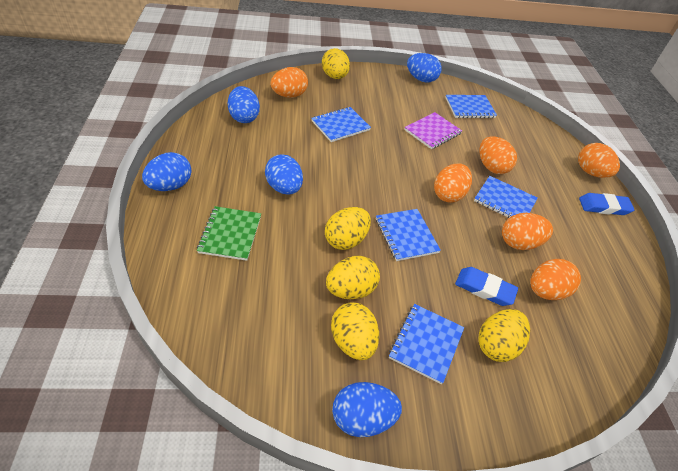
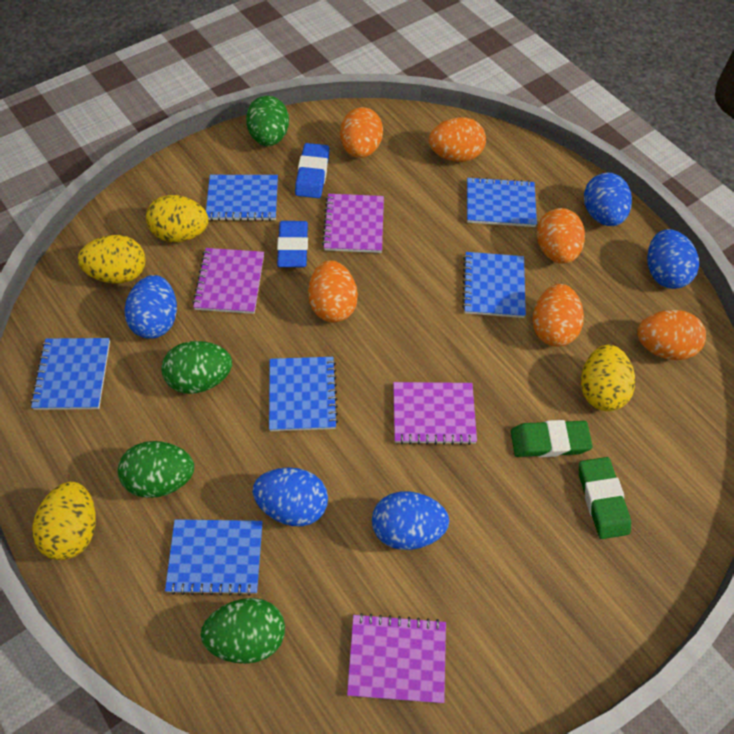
blue notebook: 5 -> 6
green egg: 0 -> 4
green eraser: 0 -> 2
green notebook: 1 -> 0
purple notebook: 1 -> 4
yellow egg: 5 -> 4

